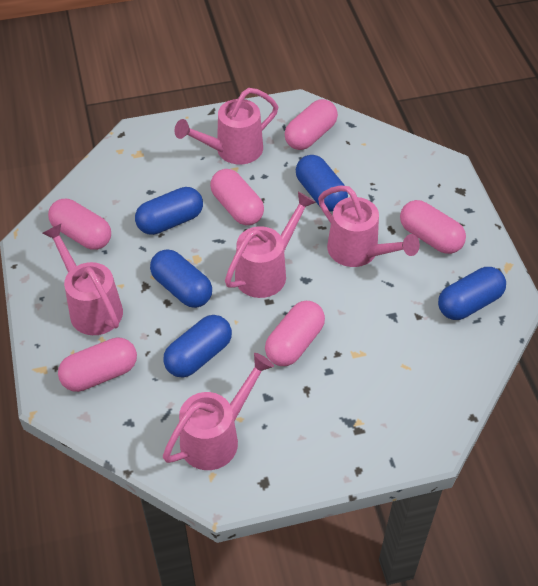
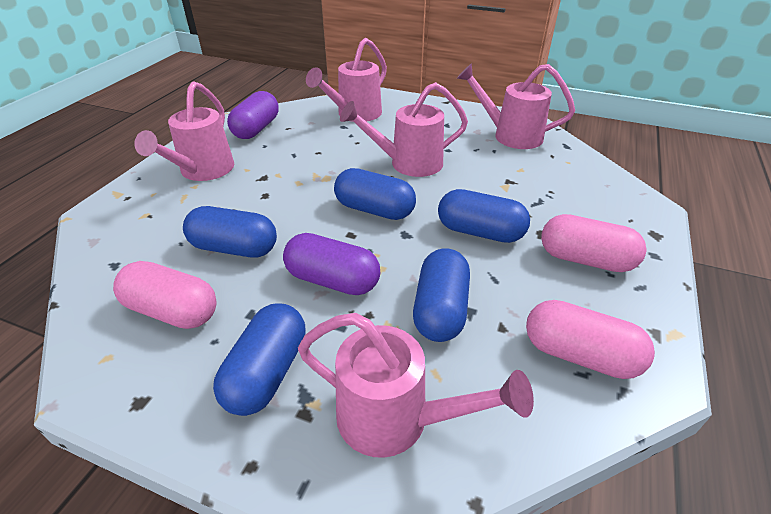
pink capsule: 6 -> 3
purple capsule: 0 -> 2

